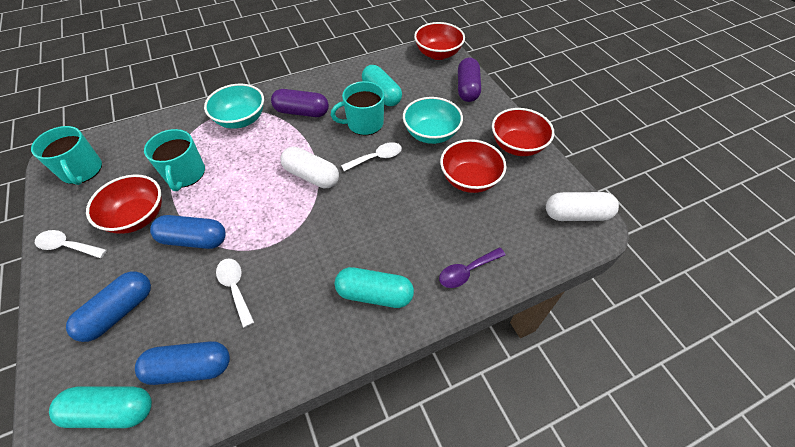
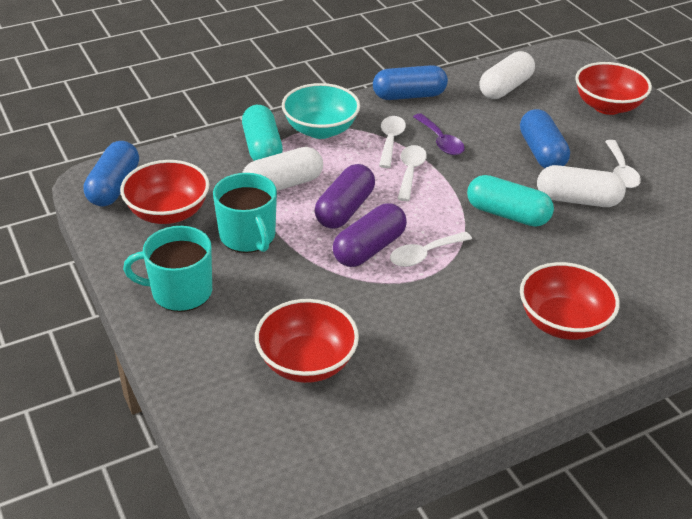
turquoise bowl: 2 -> 1
turquoise capsule: 3 -> 2
turquoise mug: 3 -> 2
white capsule: 2 -> 3
white spoon: 3 -> 4

